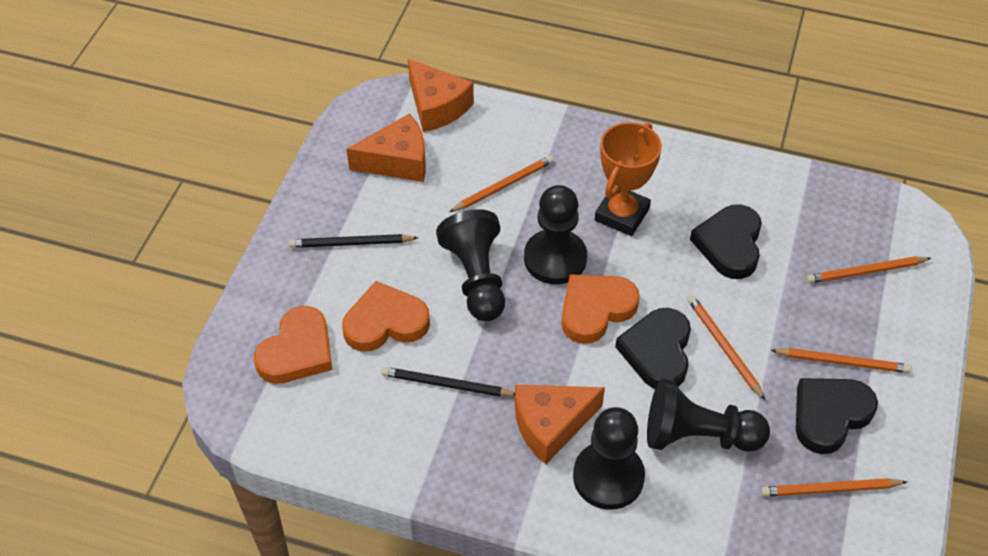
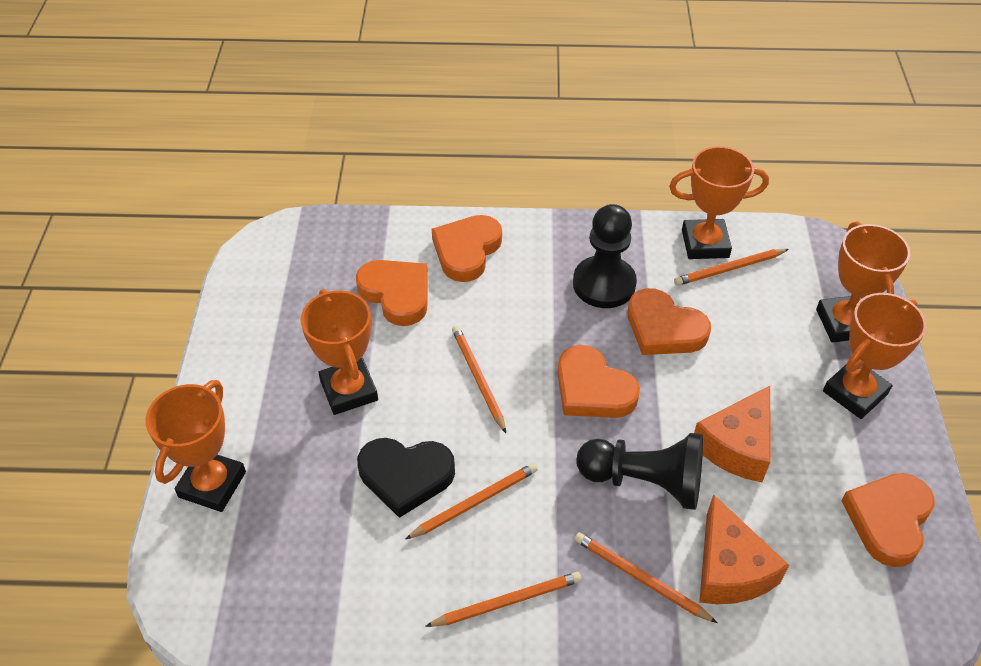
black heart: 3 -> 1
black pawn: 4 -> 2
black pencil: 2 -> 0
orange cheese: 3 -> 2
orange heart: 3 -> 5
orange trophy: 1 -> 5

